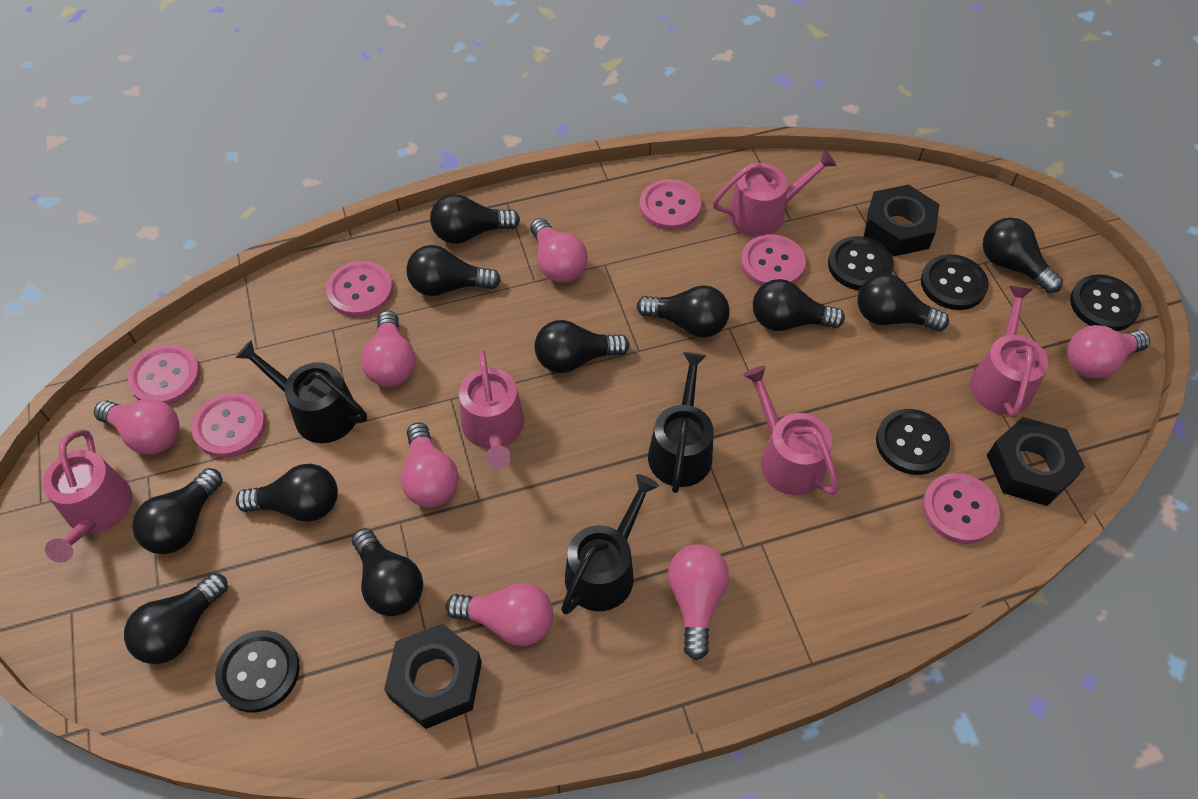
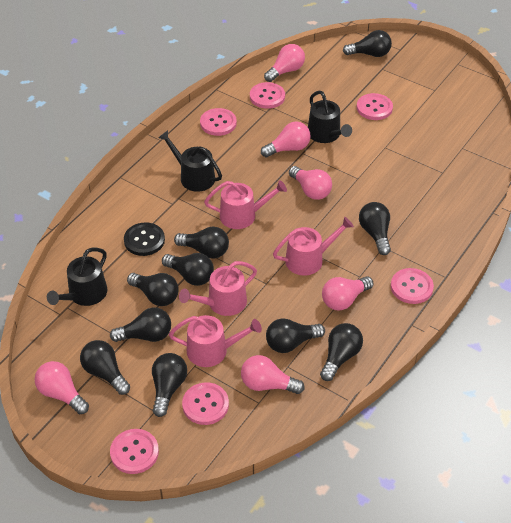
black button: 5 -> 1
black light bulb: 11 -> 10
black nut: 3 -> 0
pink light bulb: 7 -> 6
pink watering can: 5 -> 4

